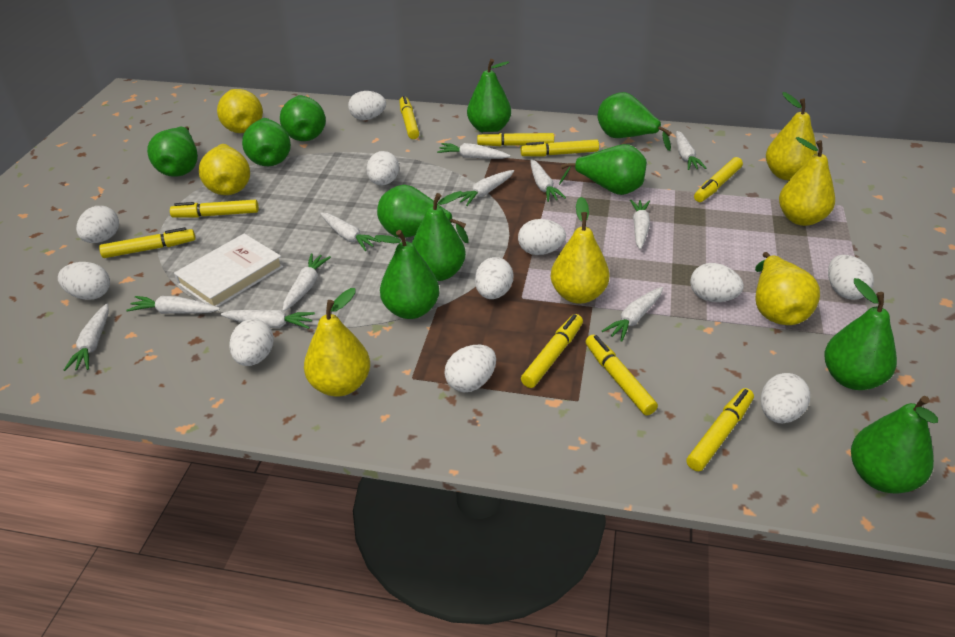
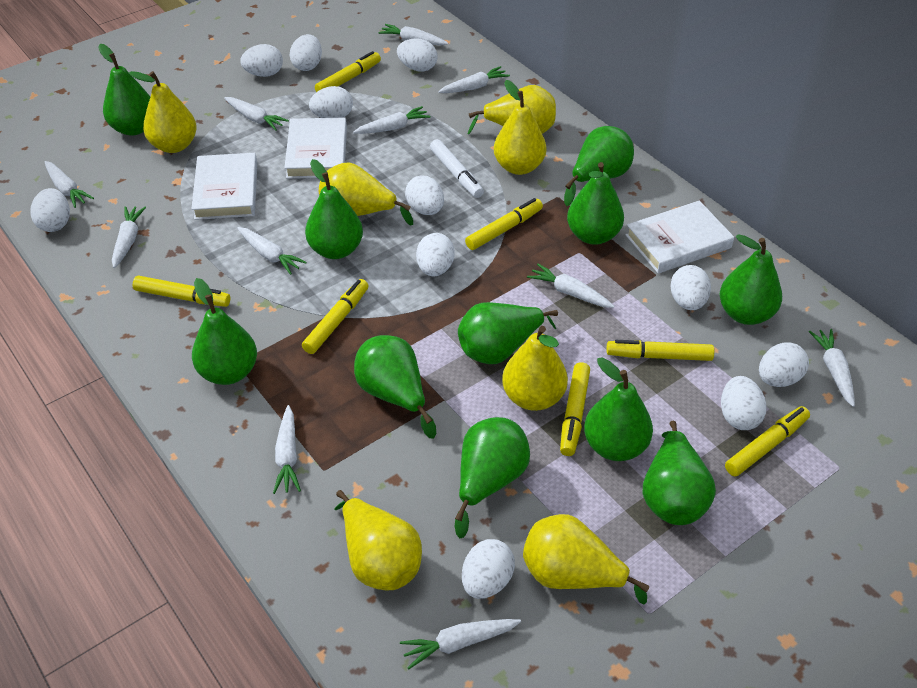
white book: 1 -> 3
white marker: 0 -> 1
yellow marker: 9 -> 7

